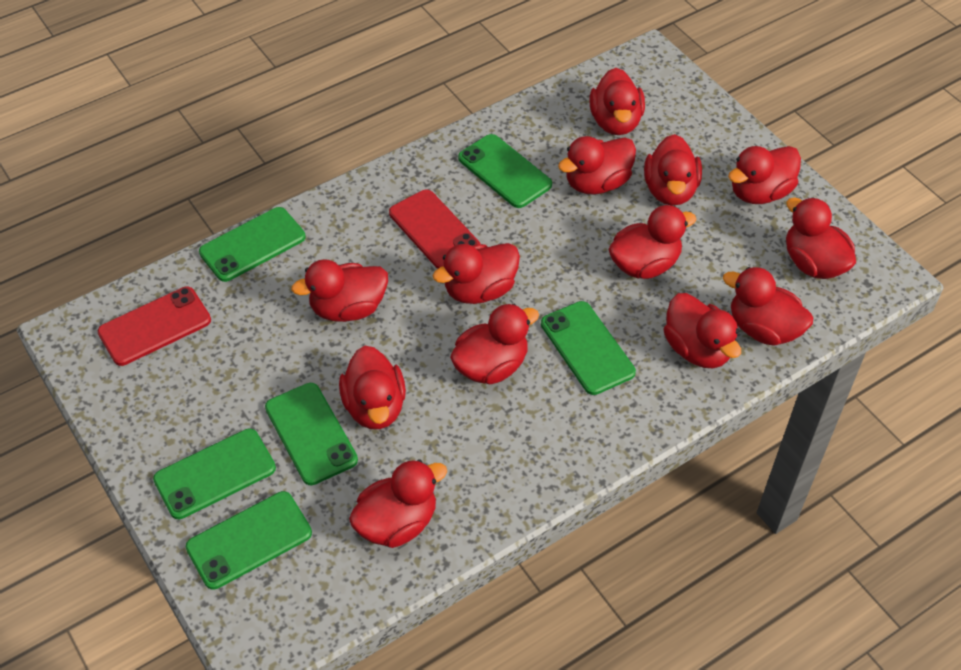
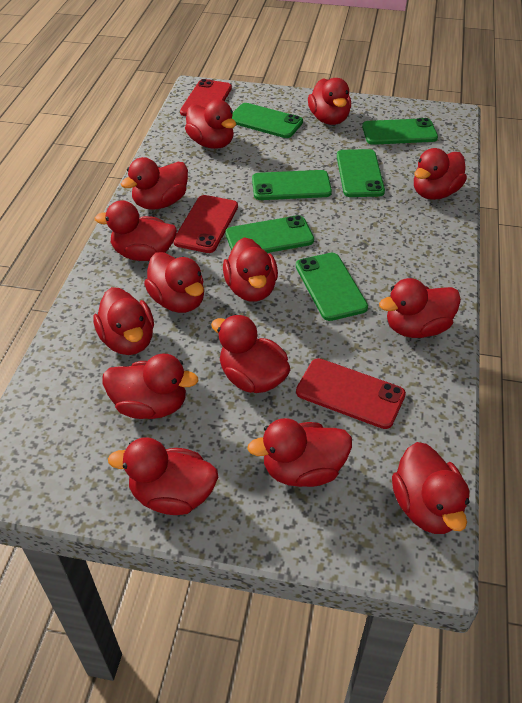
red duck: 13 -> 14
red phone: 2 -> 3

